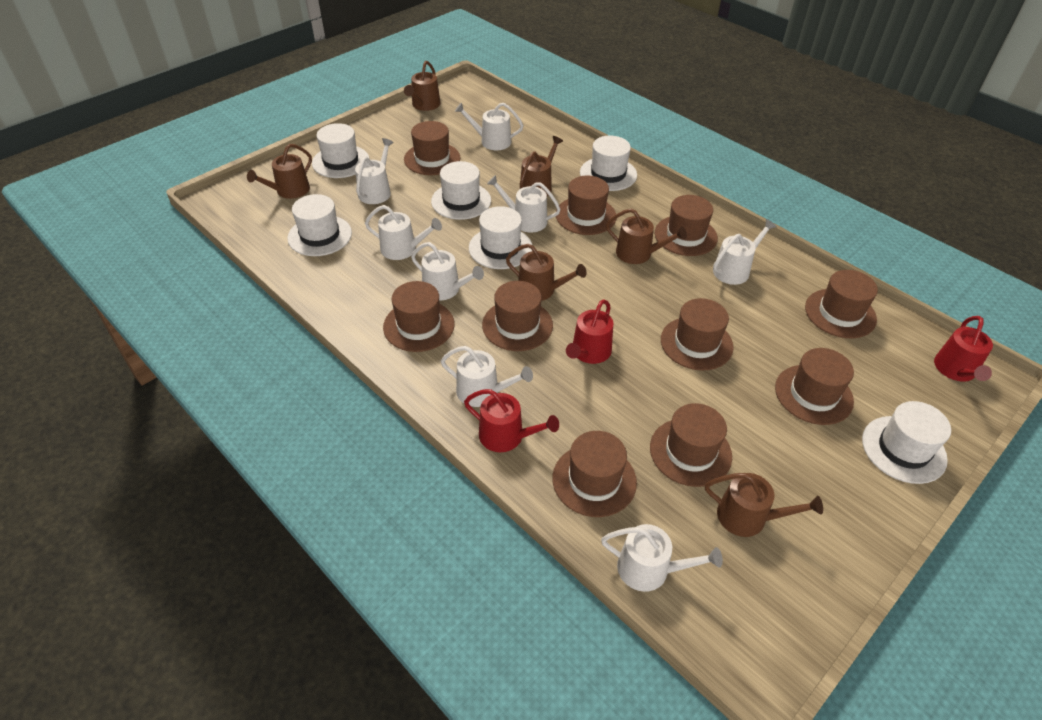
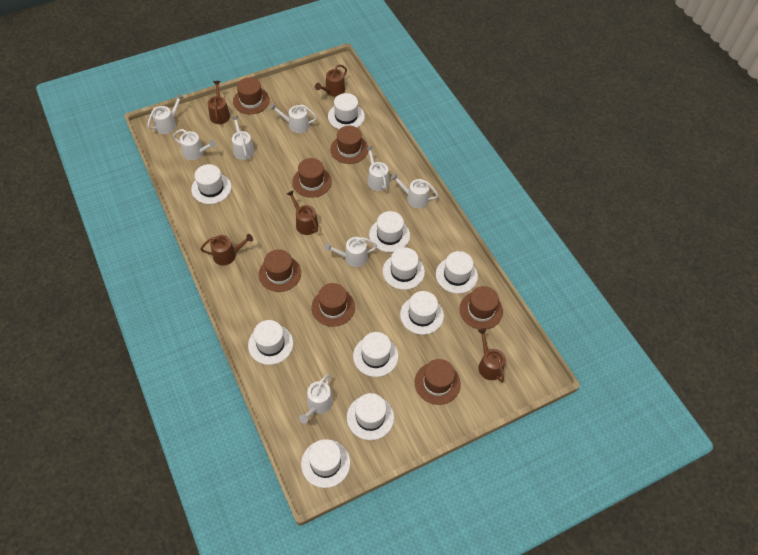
brown hat: 10 -> 7
brown watering can: 6 -> 5
red watering can: 3 -> 0
white hat: 6 -> 10

